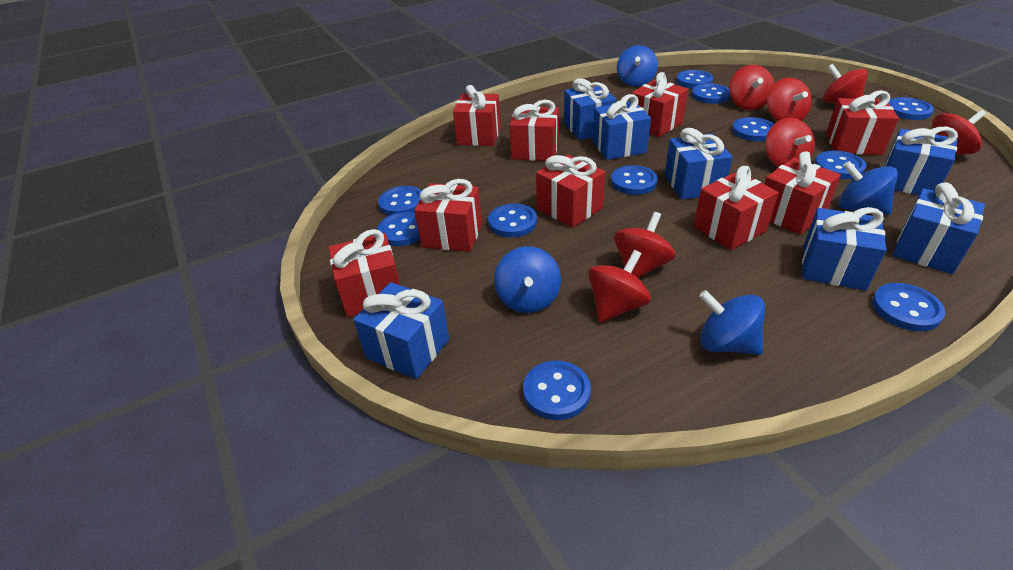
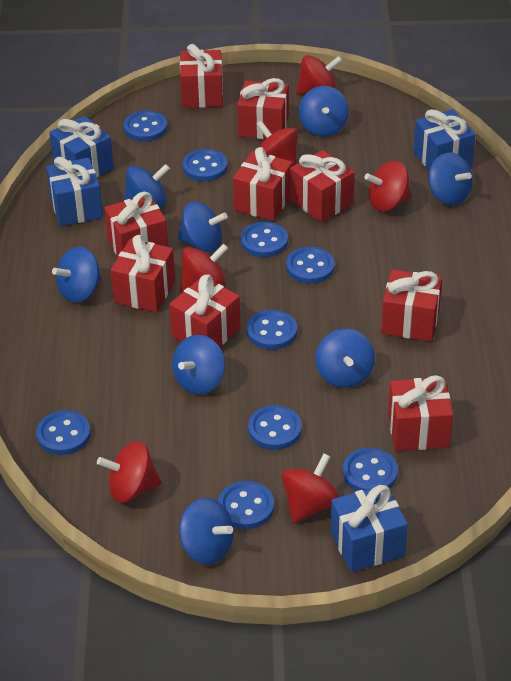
blue button: 11 -> 9
blue gift: 7 -> 4
blue spinning top: 4 -> 8
red spinning top: 7 -> 6

